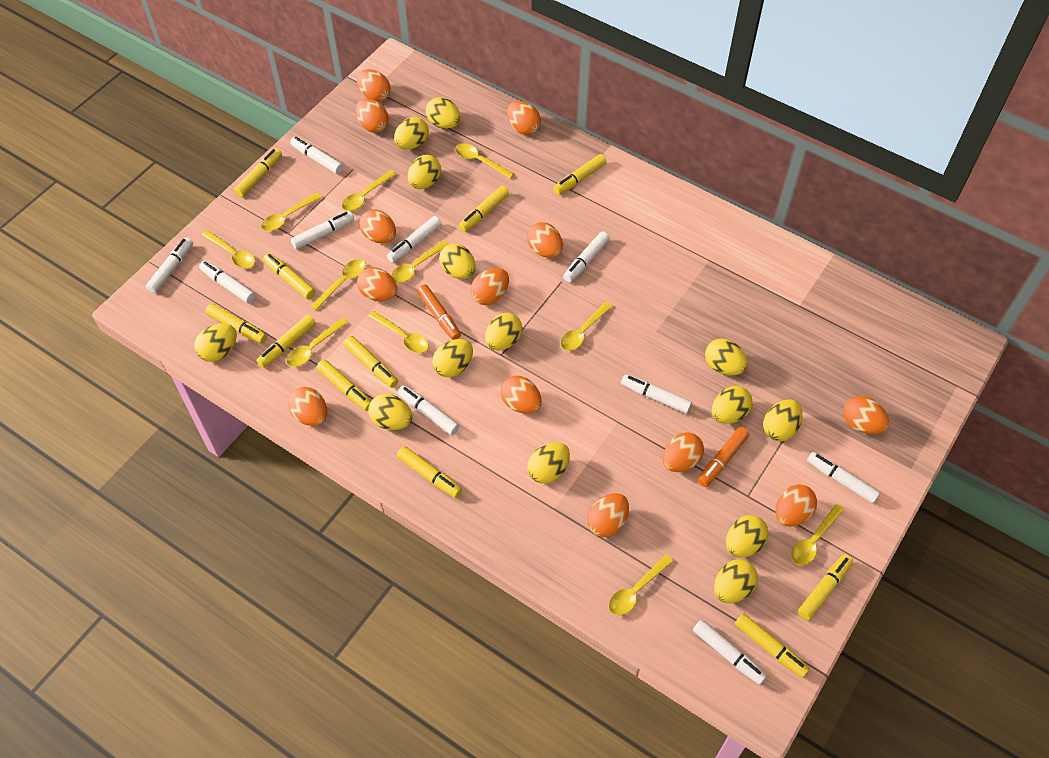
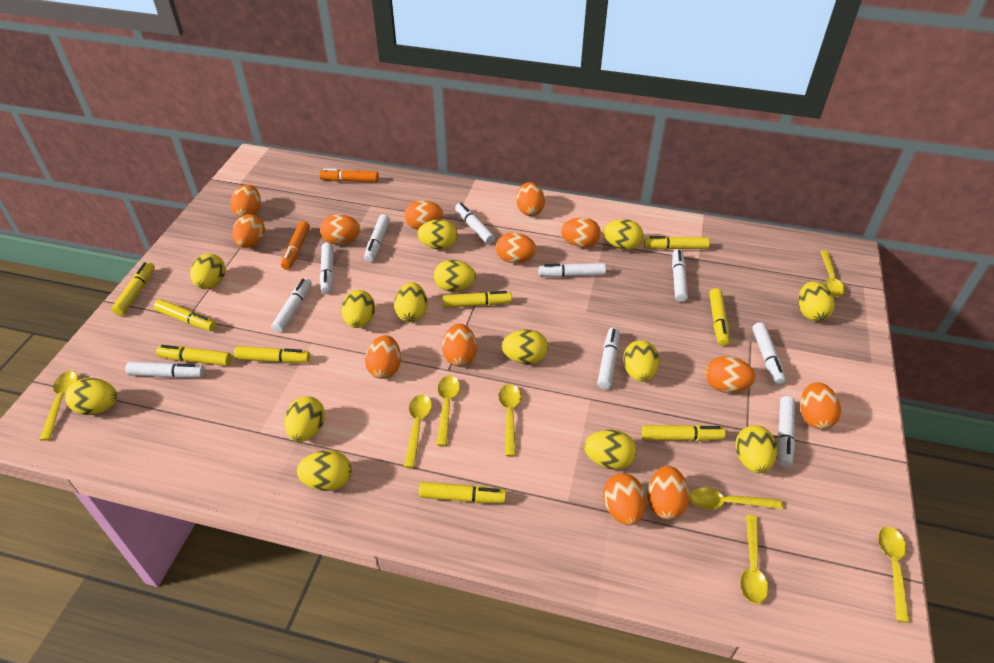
yellow marker: 11 -> 9
yellow spoon: 11 -> 8

